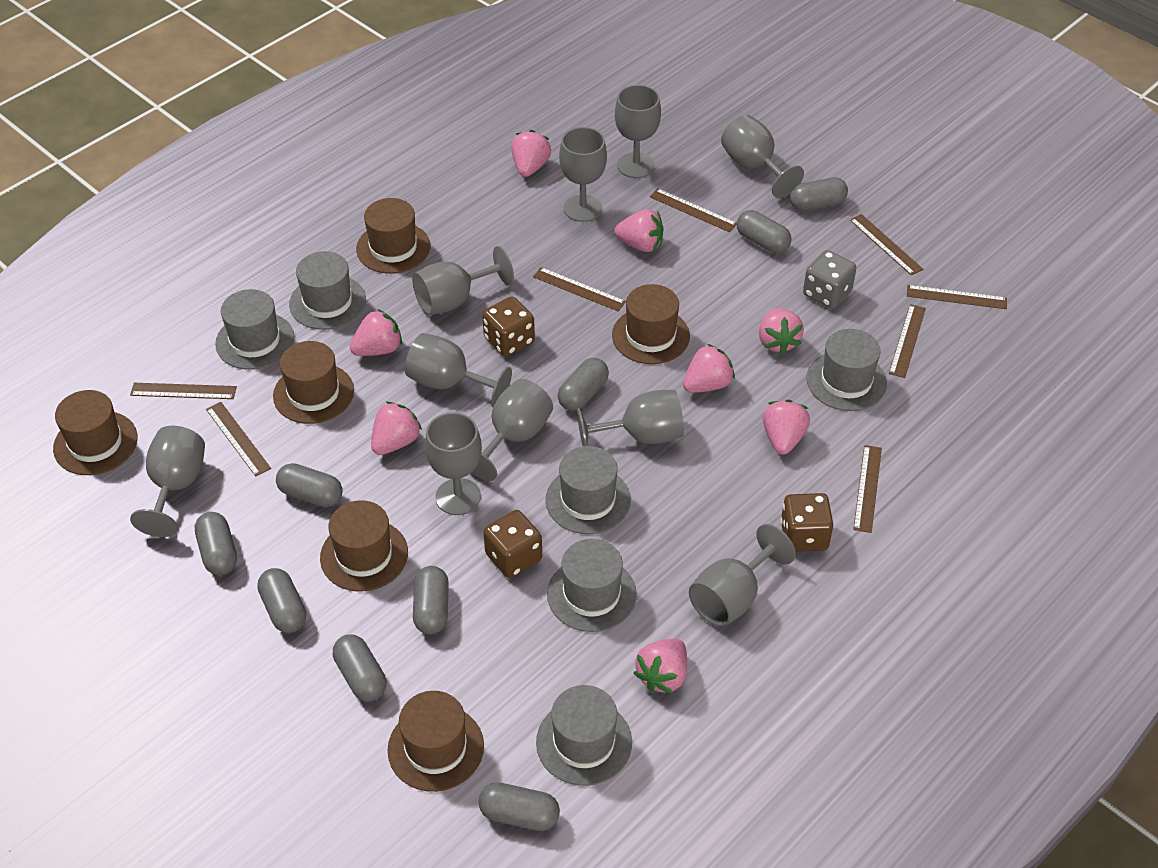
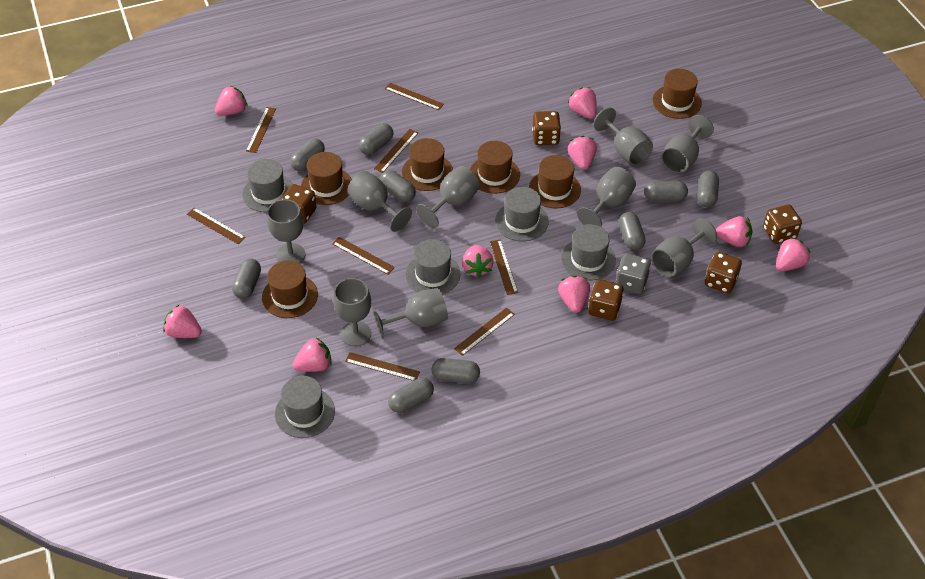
brown dice: 3 -> 5
grey goblet: 10 -> 9
grey hat: 6 -> 5
pink strawberry: 8 -> 9

